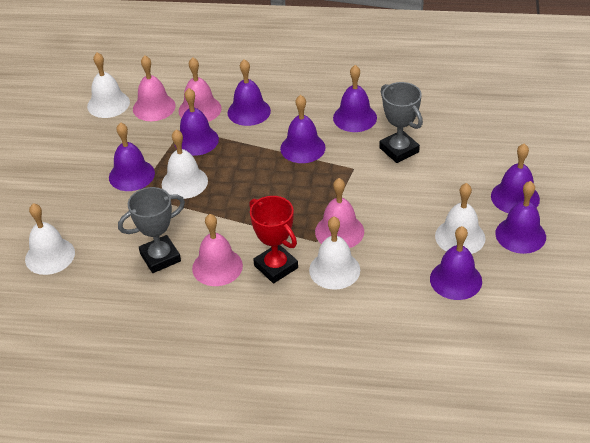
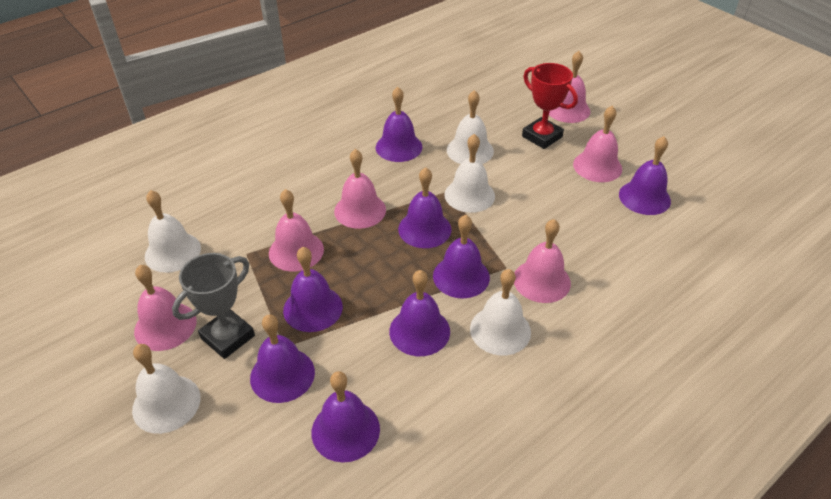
grey trophy: 2 -> 1
pink bell: 4 -> 6

